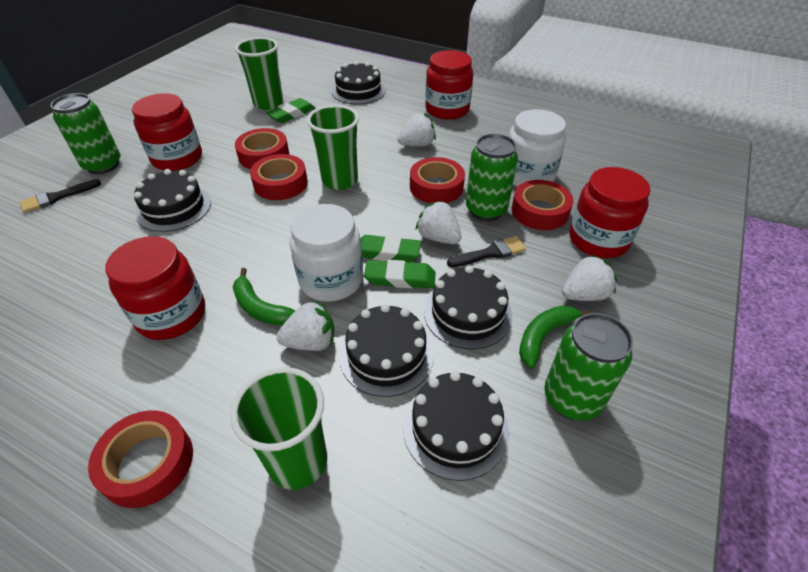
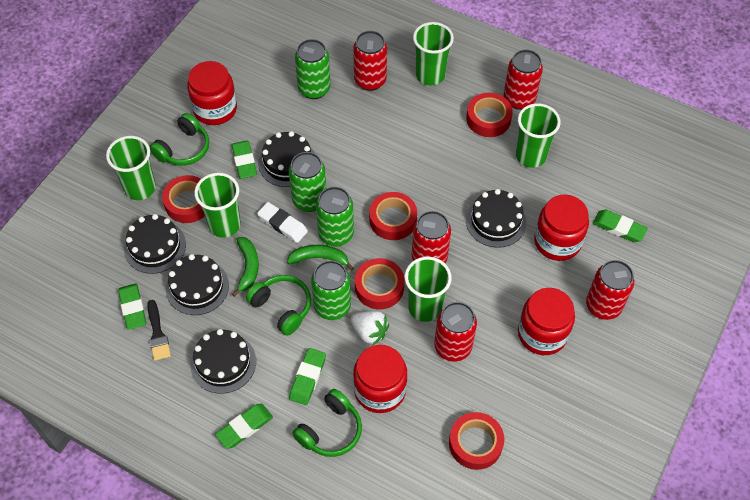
black brush: 2 -> 1
green can: 3 -> 4
green cup: 3 -> 5
green eraser: 3 -> 5
green headphones: 0 -> 3
red can: 0 -> 5
white eraser: 0 -> 1
white jar: 2 -> 0
white strawberry: 4 -> 1

